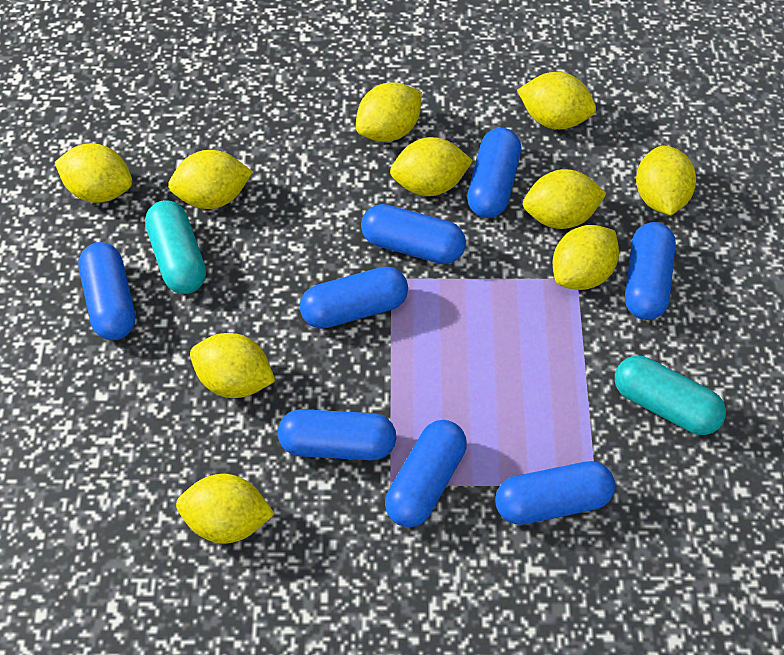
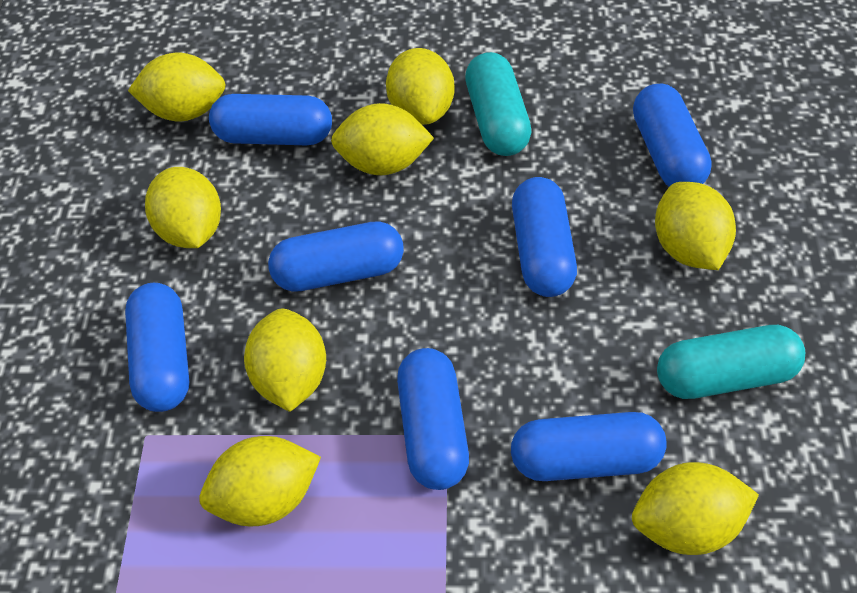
blue capsule: 8 -> 7
yellow lemon: 10 -> 8

